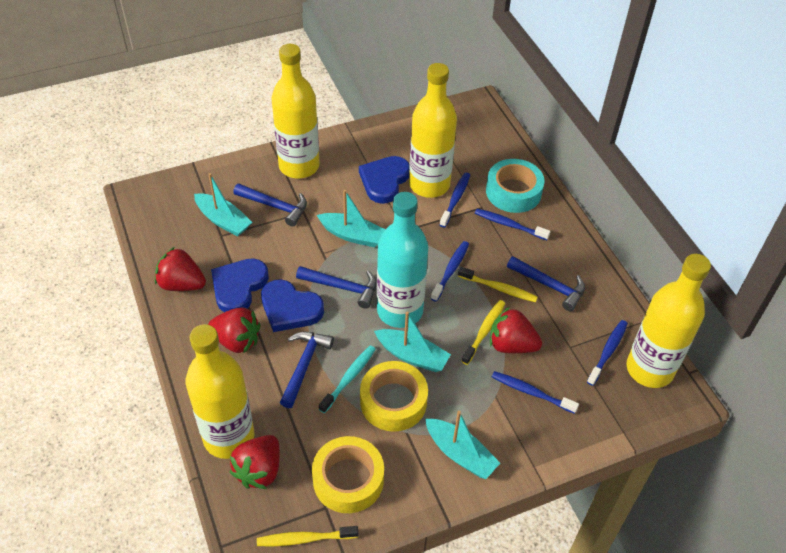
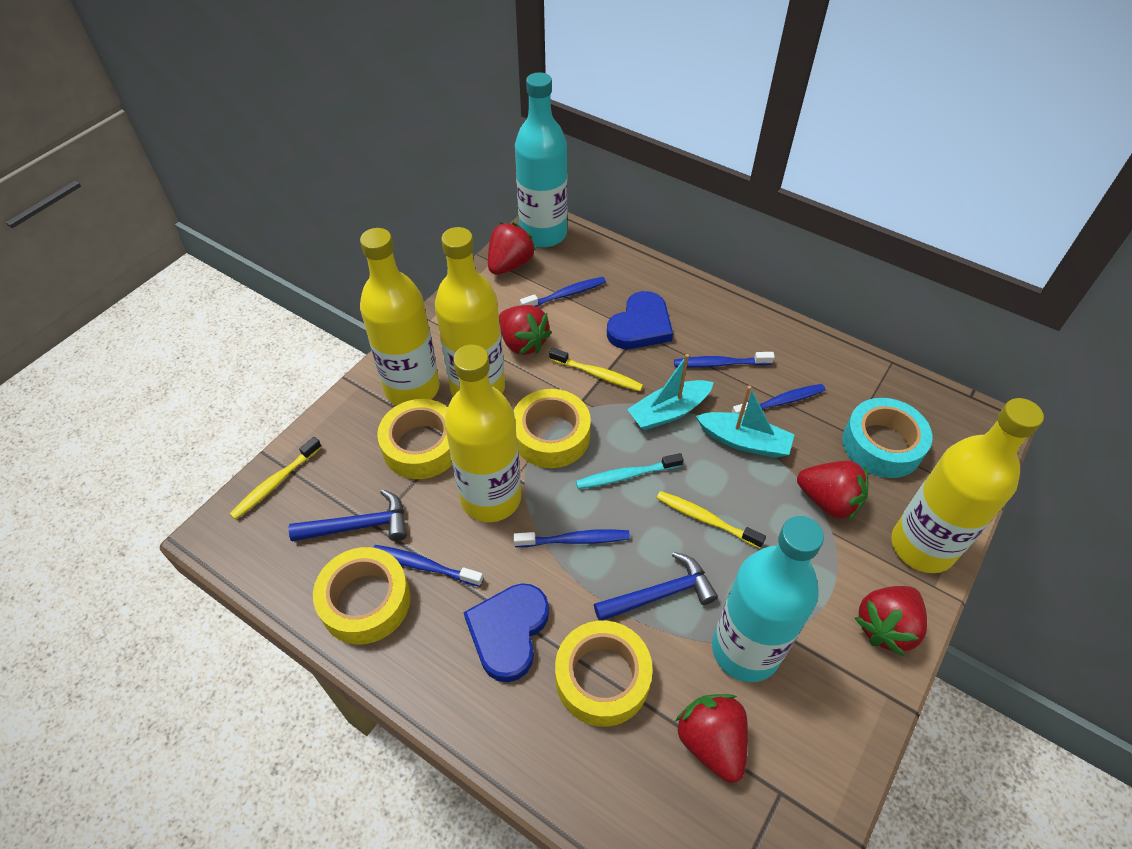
blue hammer: 4 -> 2
blue heart: 3 -> 2
red strawberry: 4 -> 5
turquoise boat: 4 -> 2
turquoise bottle: 1 -> 2
yellow tape: 2 -> 4

